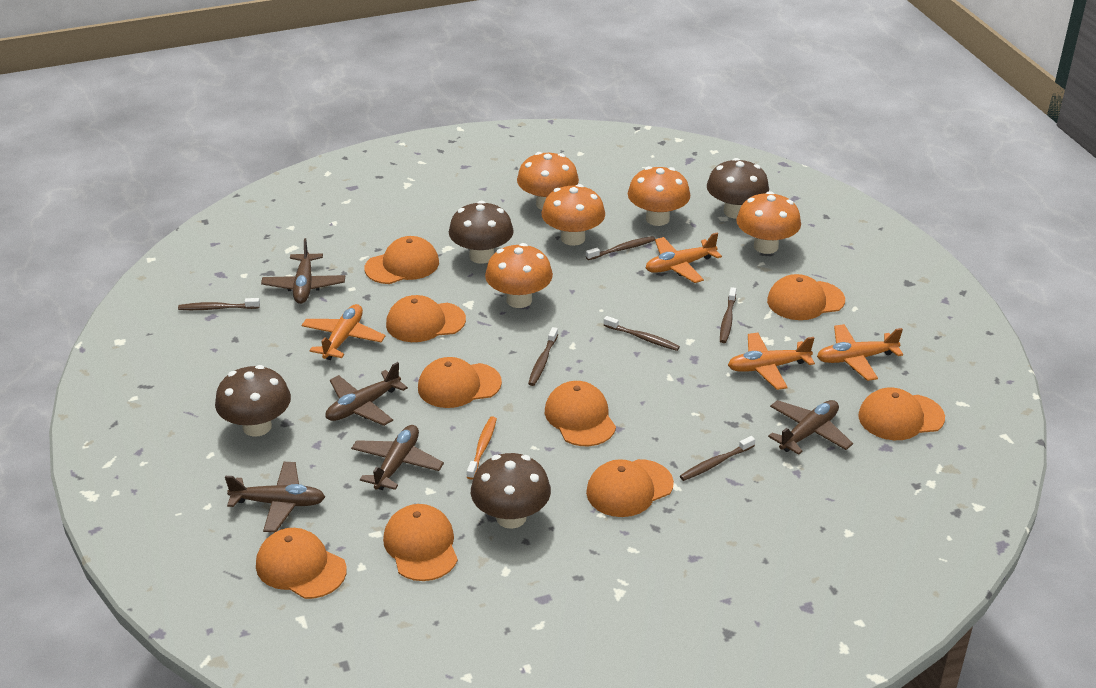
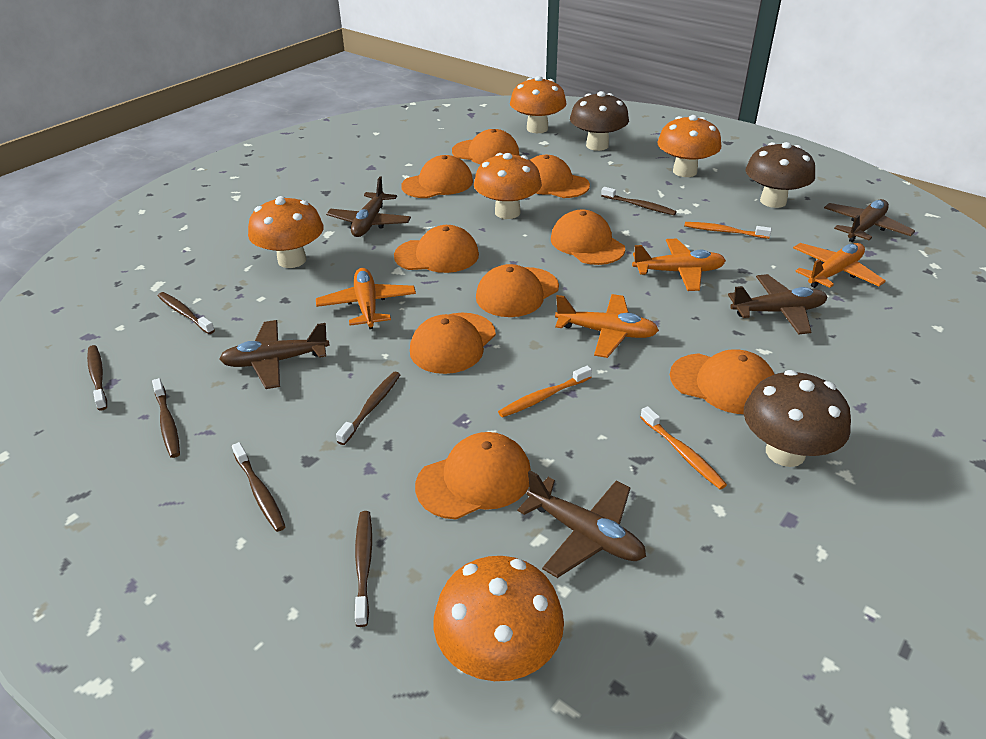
brown mushroom: 4 -> 3
brown toothbrush: 6 -> 7
orange toothbrush: 1 -> 3

